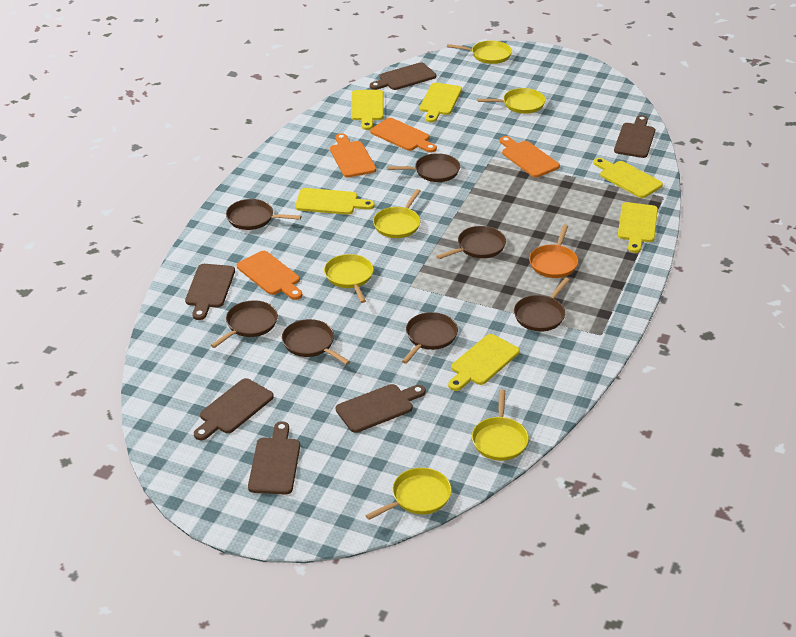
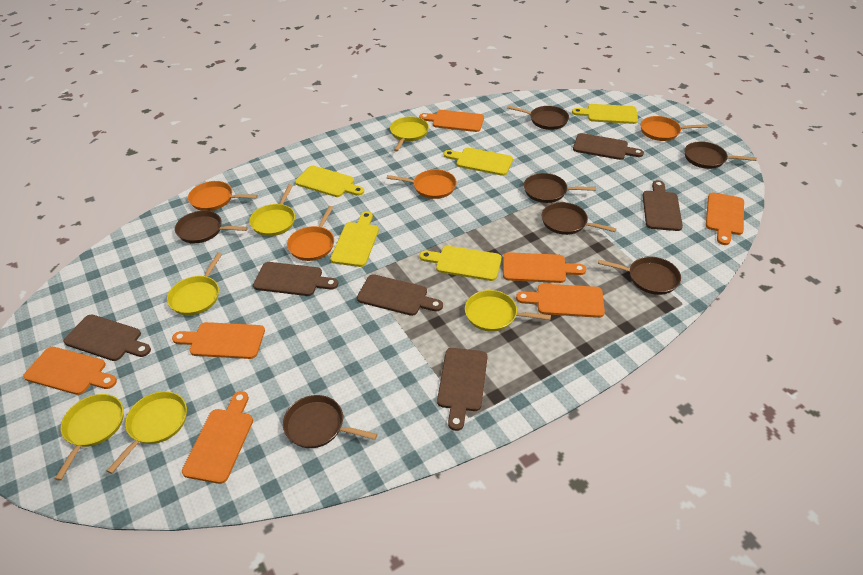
orange cutting board: 4 -> 7
orange pan: 1 -> 4
yellow cutting board: 6 -> 5

